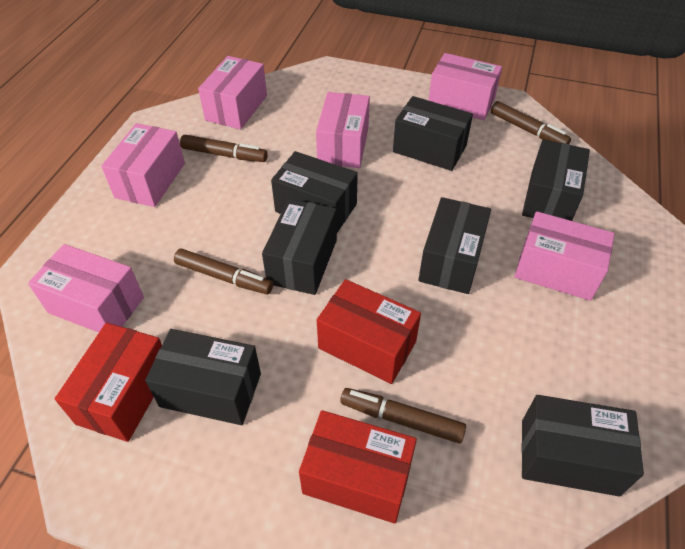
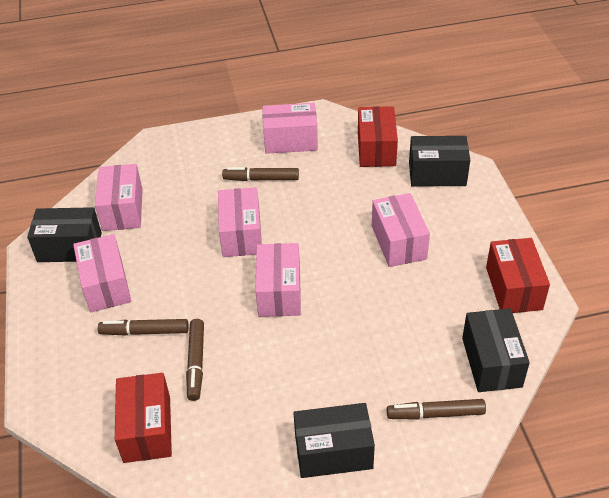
black box: 7 -> 4

